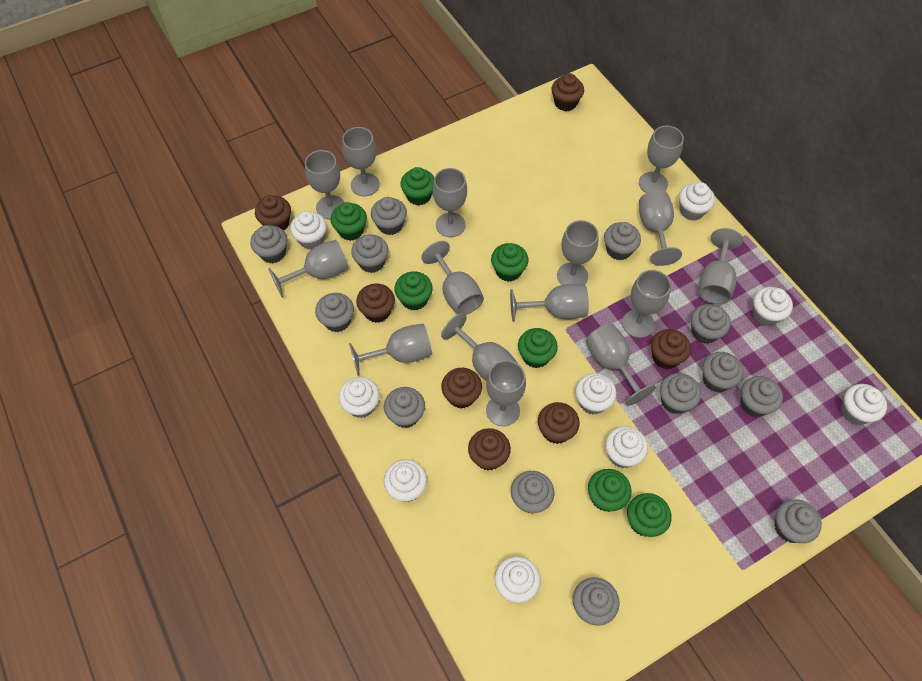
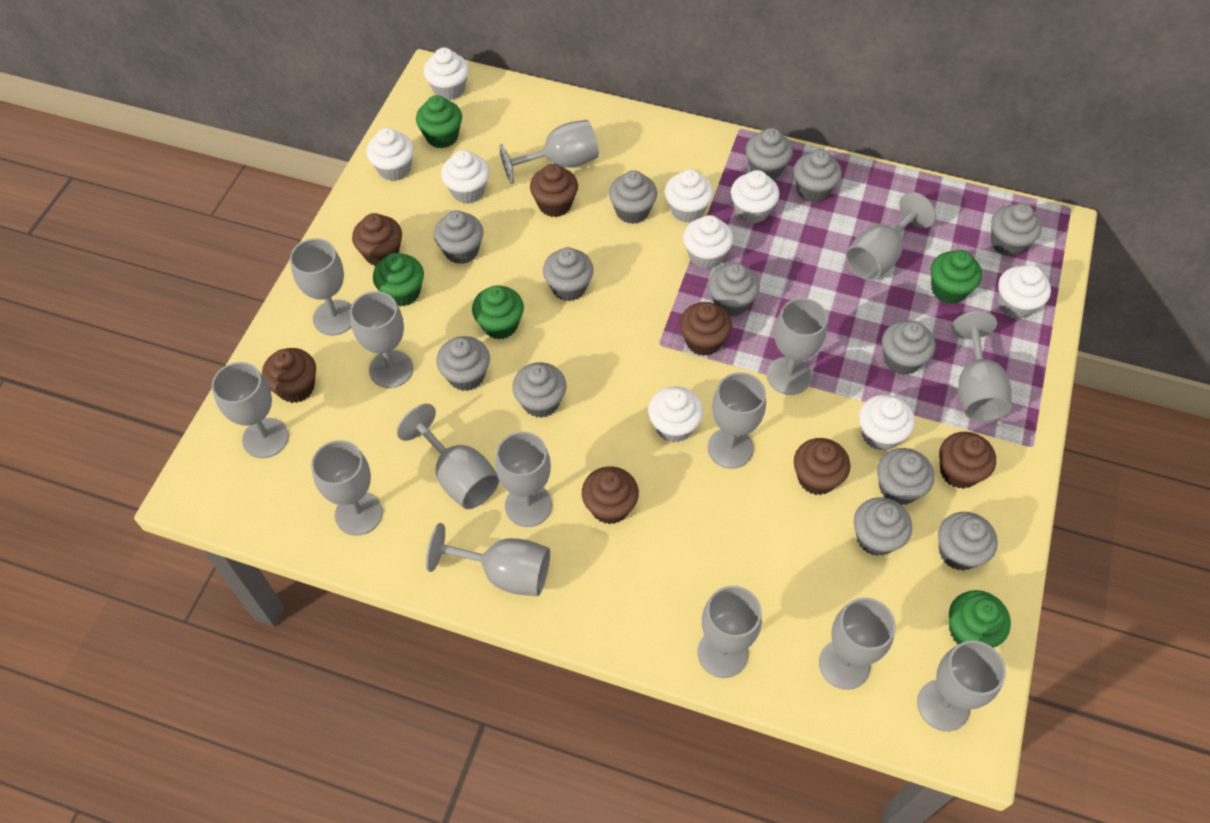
green cupcake: 7 -> 5

